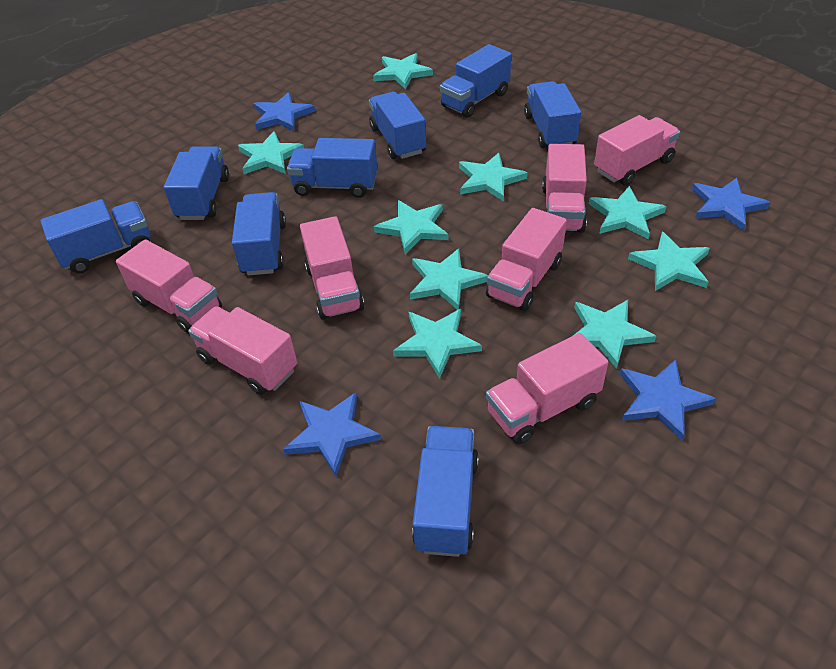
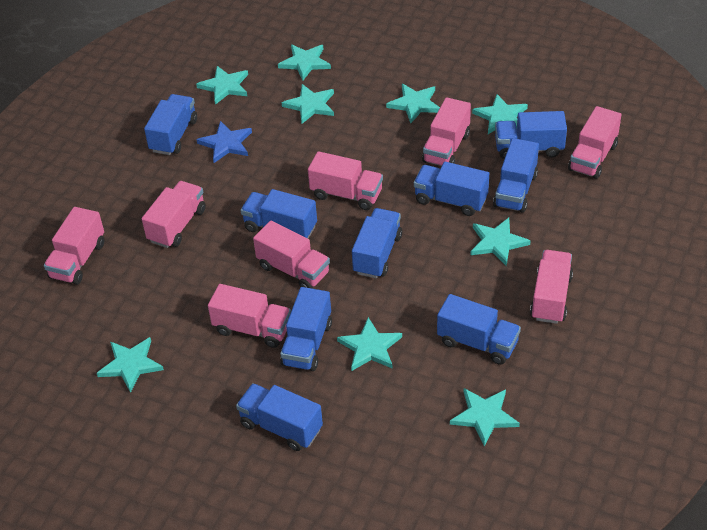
blue star: 4 -> 1
blue truck: 8 -> 9
pink truck: 7 -> 8

